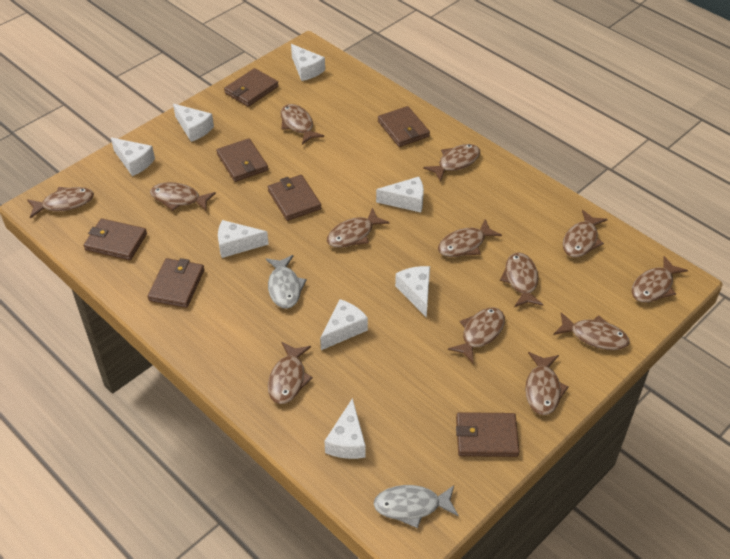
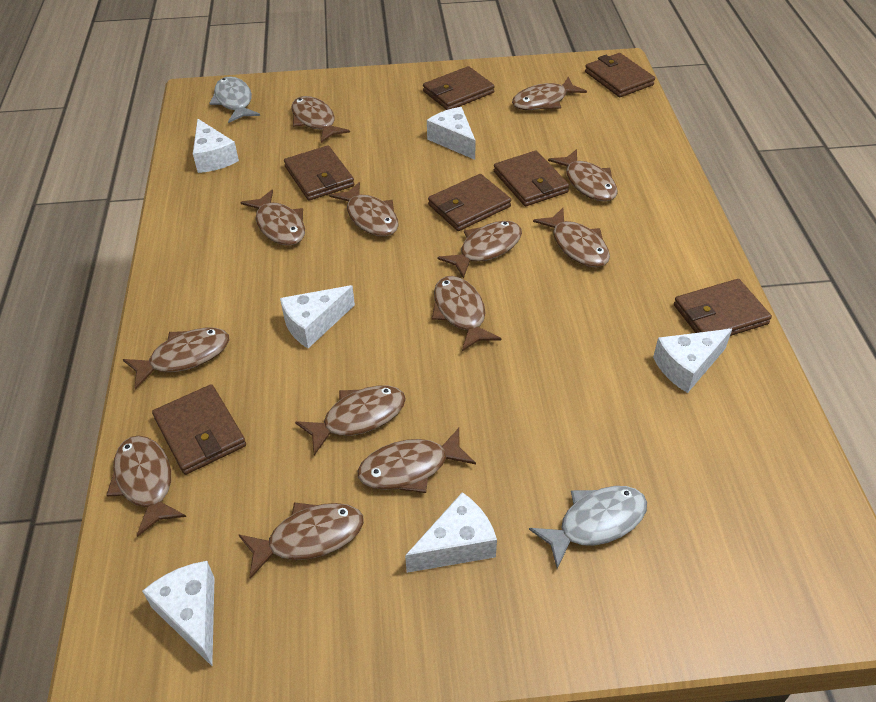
white cheese: 8 -> 6

